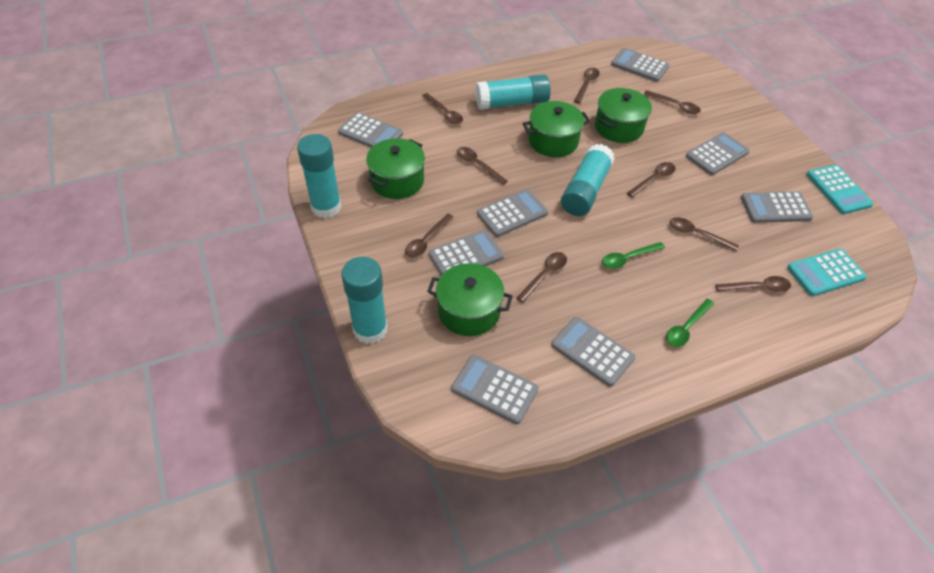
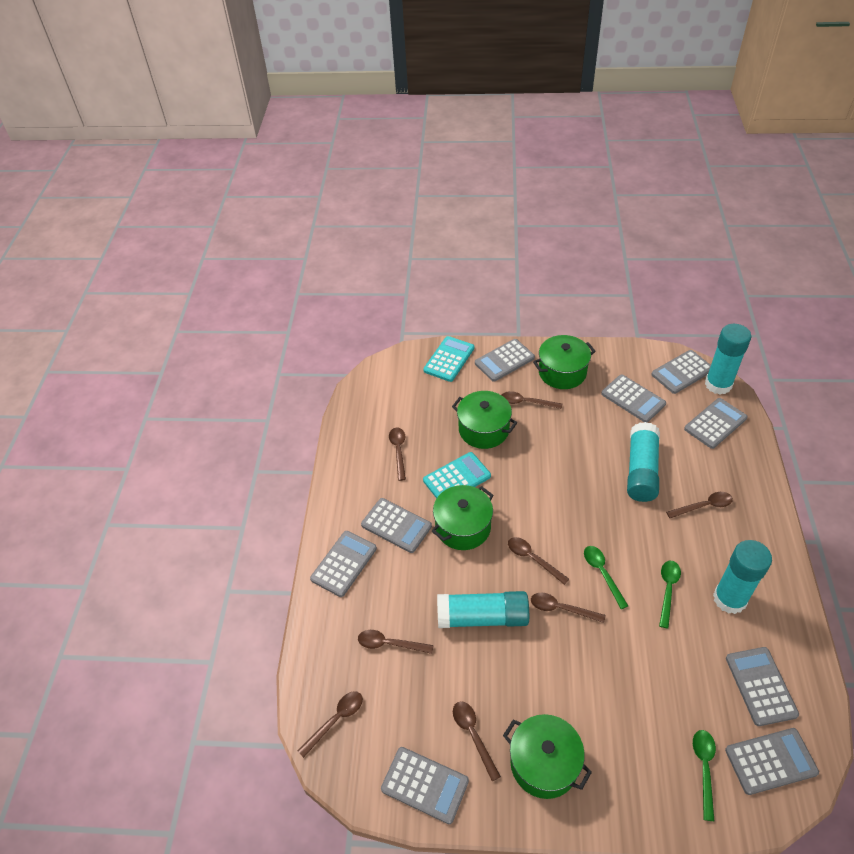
brown spoon: 9 -> 8
green spoon: 2 -> 3
grey calculator: 8 -> 9

